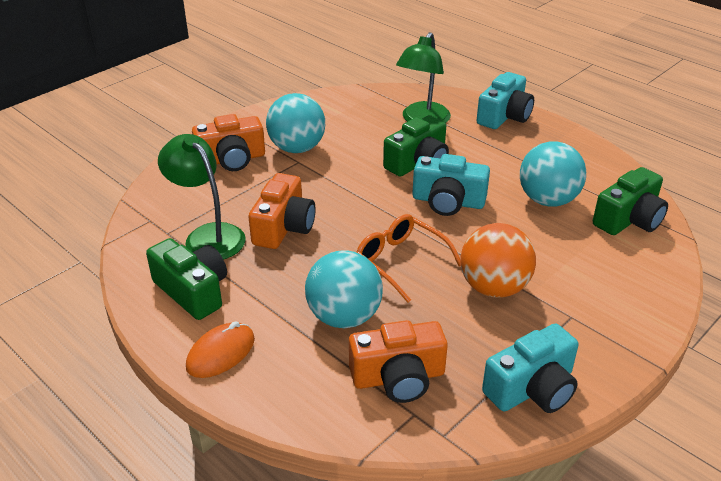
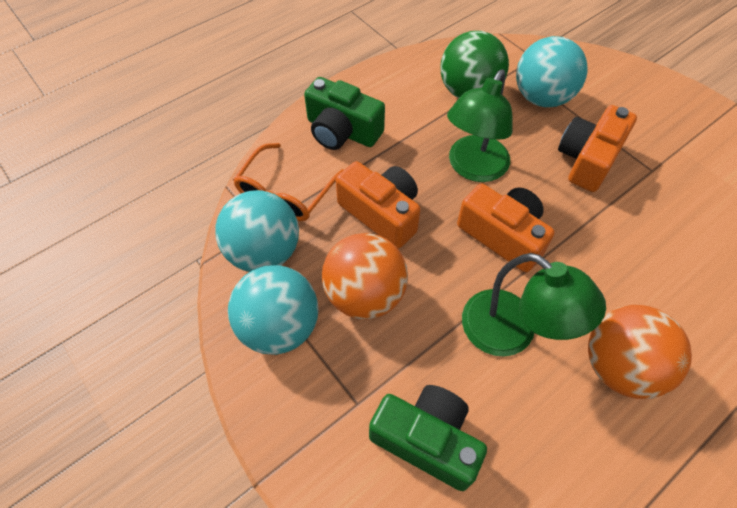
green ball: 0 -> 1
green camera: 3 -> 2
orange ball: 1 -> 2
orange mouse: 1 -> 0
turquoise camera: 3 -> 0

